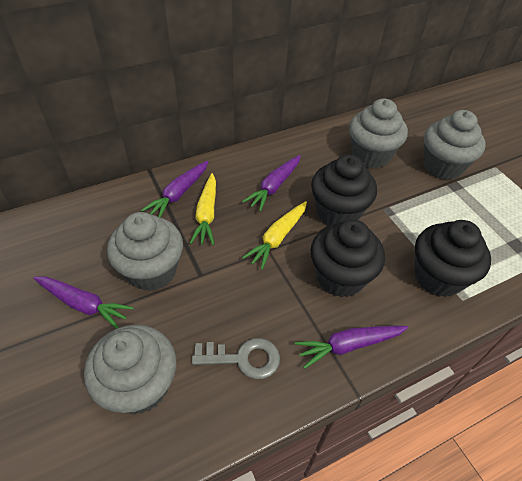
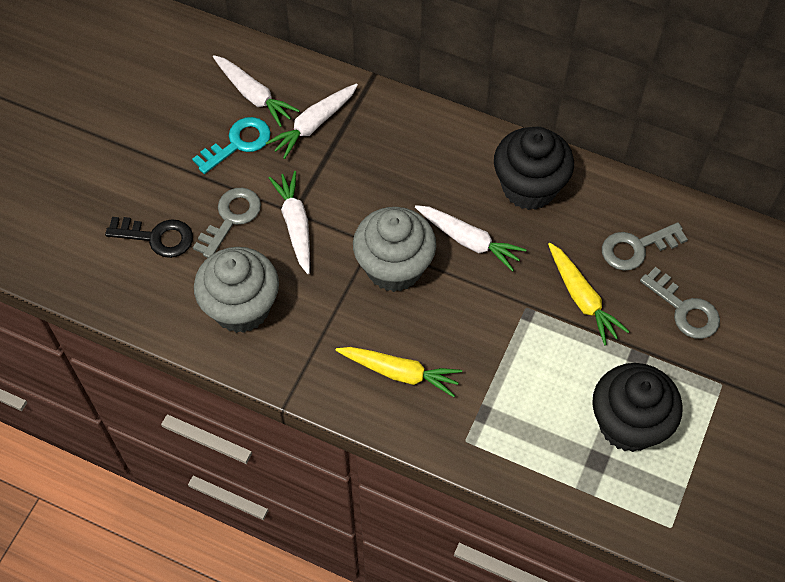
black cupcake: 3 -> 2
black key: 0 -> 1
grey cupcake: 4 -> 2
grey key: 1 -> 3
purple carrot: 4 -> 0
turquoise key: 0 -> 1
white carrot: 0 -> 4

